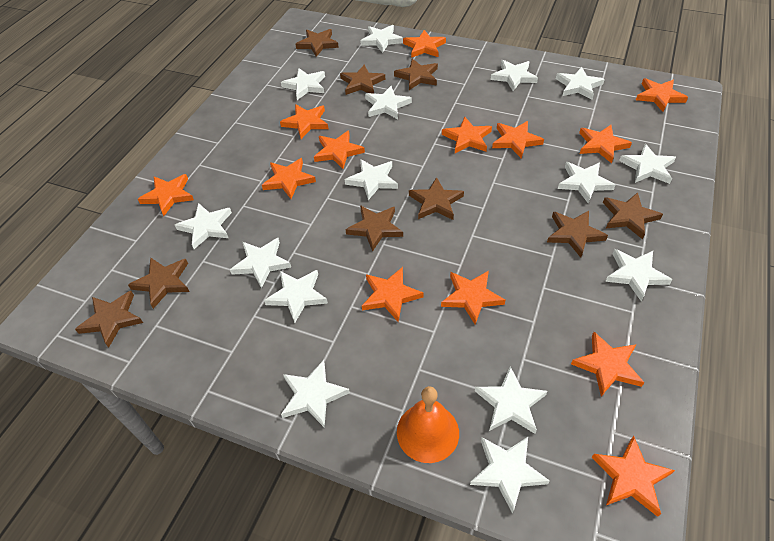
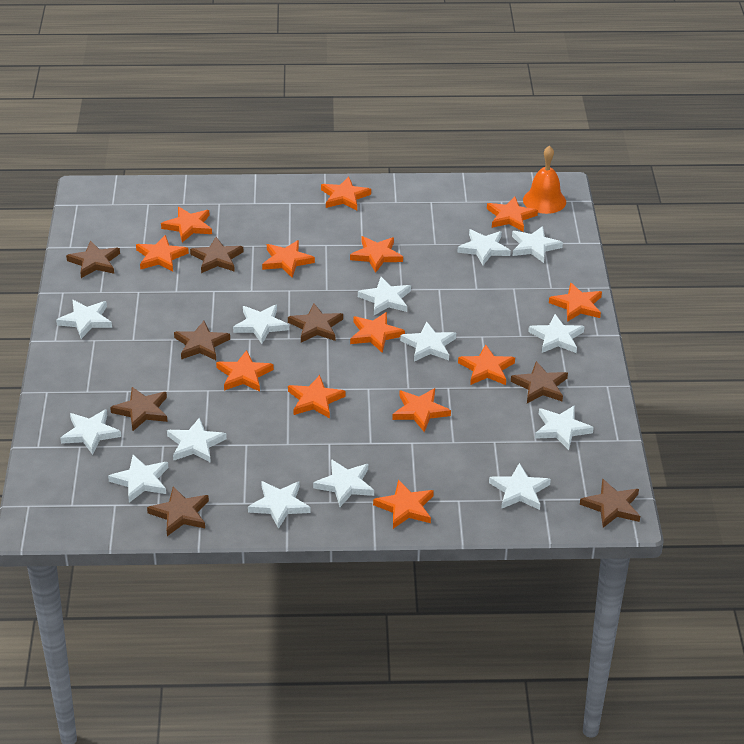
brown star: 9 -> 8
white star: 15 -> 14

